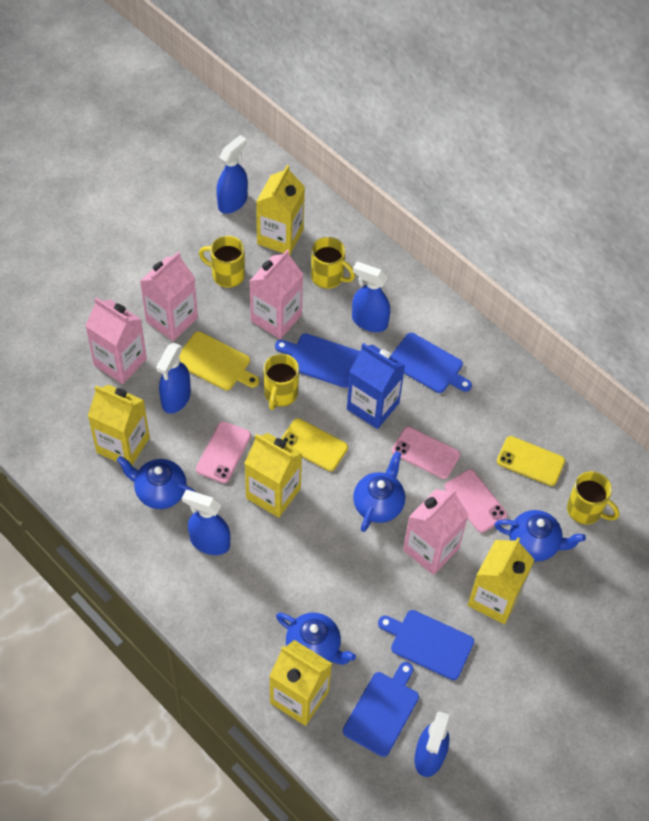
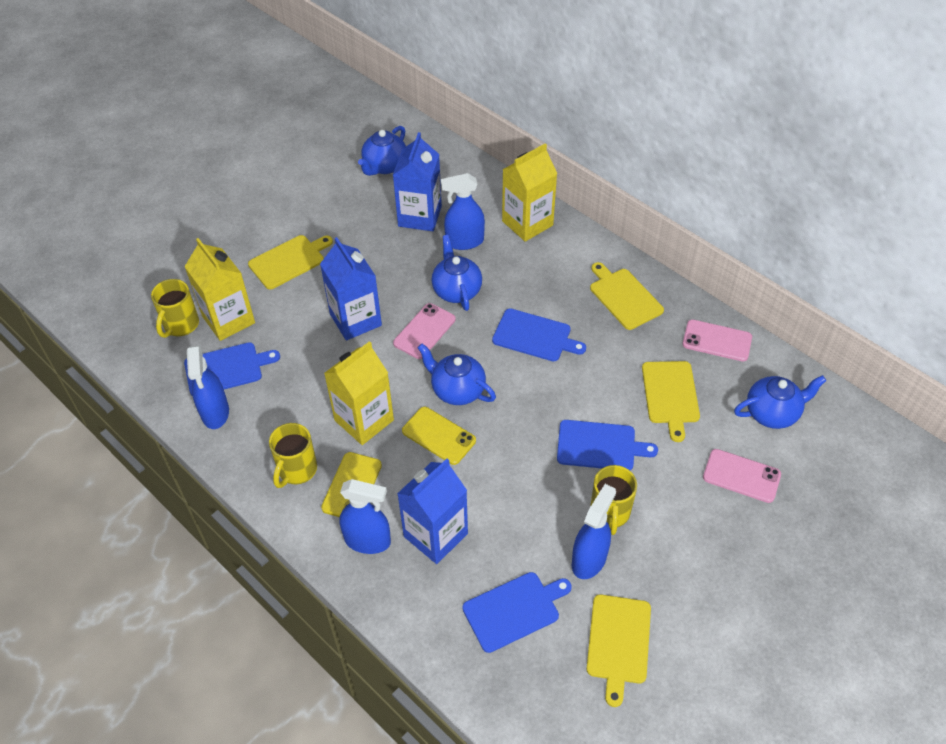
blue carton: 1 -> 3
blue spray bottle: 5 -> 4
pink carton: 4 -> 0
yellow carton: 5 -> 3
yellow cutting board: 1 -> 4
yellow mug: 4 -> 3

